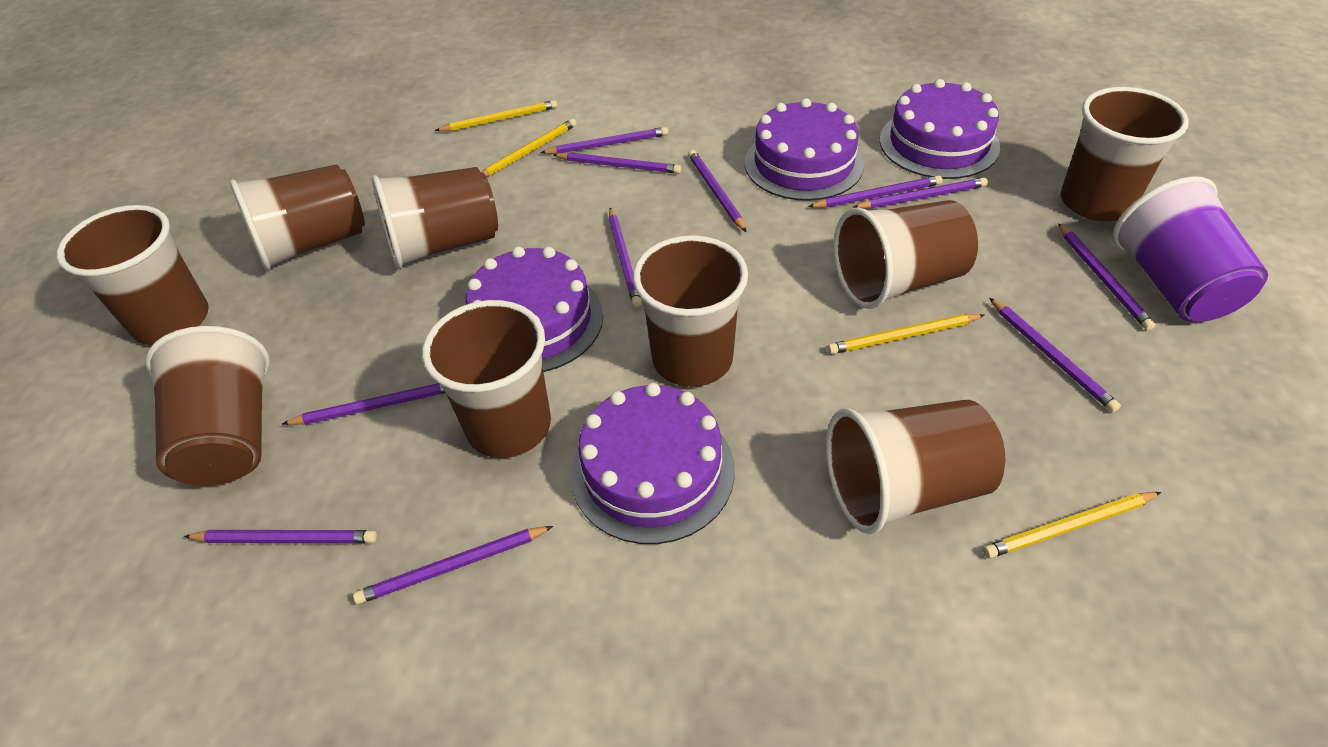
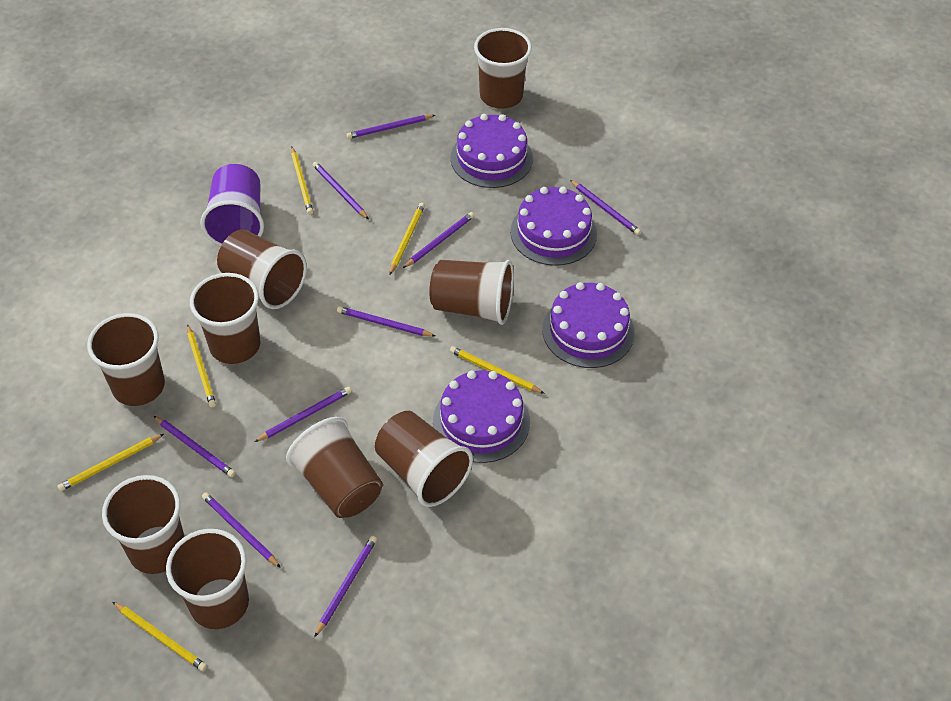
purple pencil: 11 -> 9
yellow pencil: 4 -> 6

